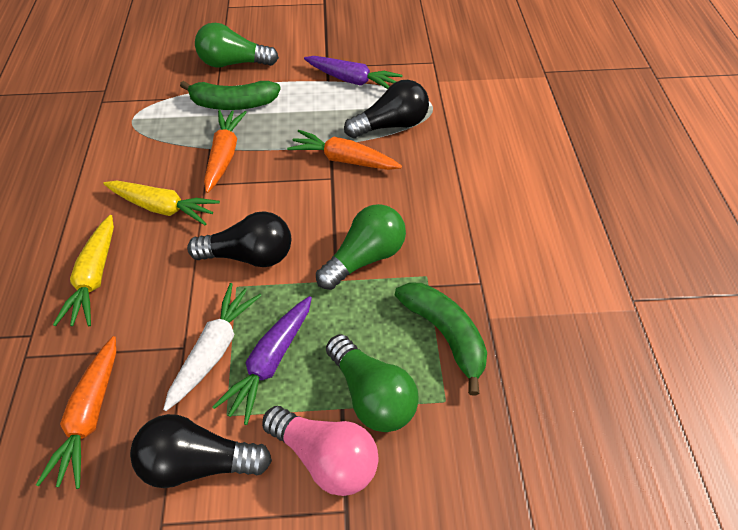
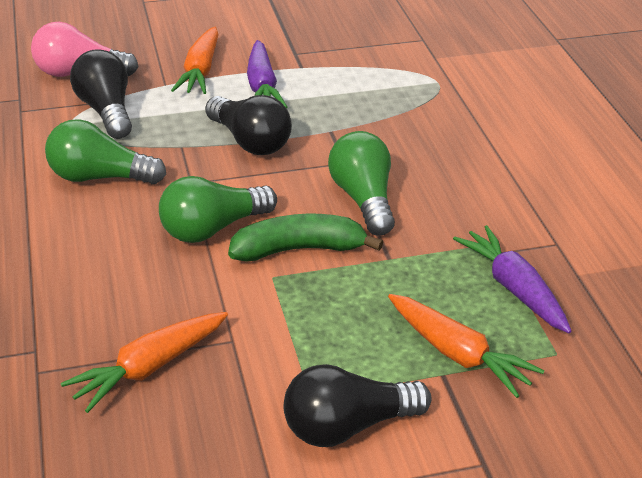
green banana: 2 -> 1
white carrot: 1 -> 0
yellow carrot: 2 -> 0

